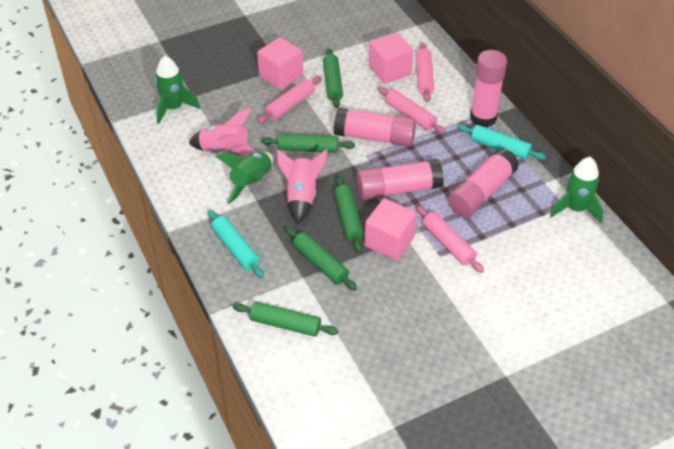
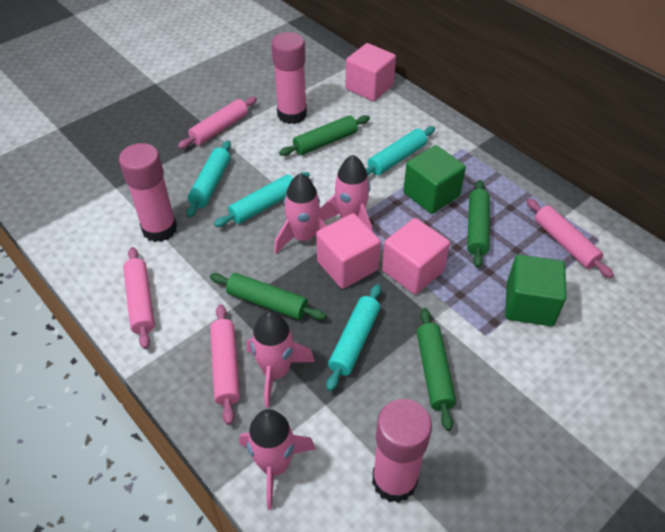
green cube: 0 -> 2
green rocket: 3 -> 0
green rolling pin: 5 -> 4
pink glue stick: 4 -> 3
pink rocket: 2 -> 4
turquoise rolling pin: 2 -> 4

